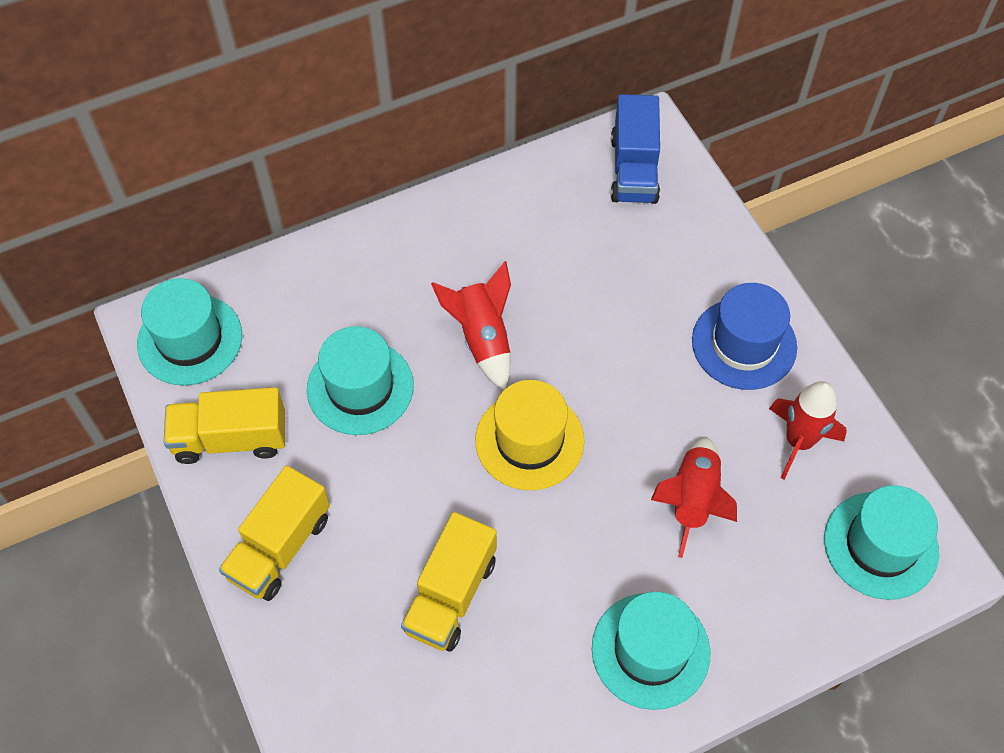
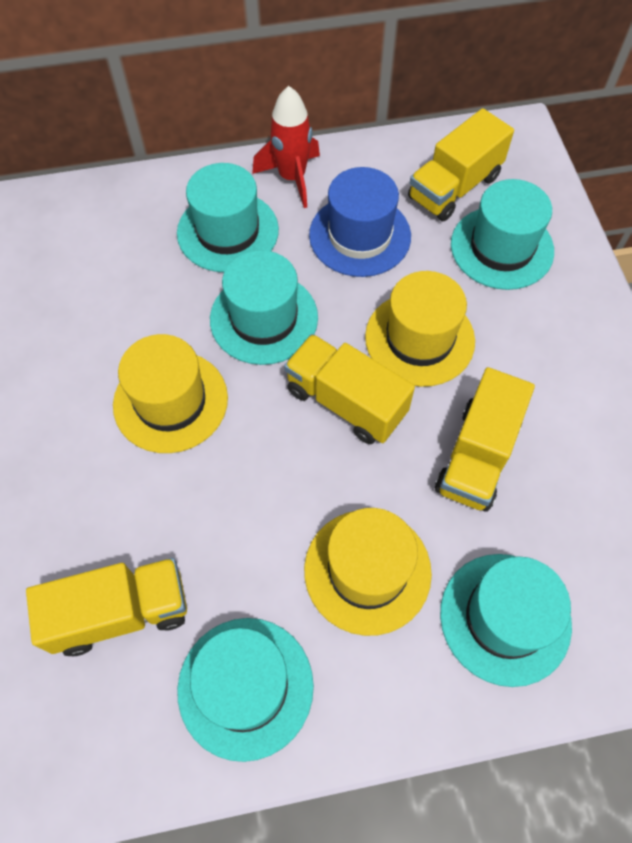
blue truck: 1 -> 0
red rocket: 3 -> 1
turquoise hat: 4 -> 5
yellow hat: 1 -> 3
yellow truck: 3 -> 4

